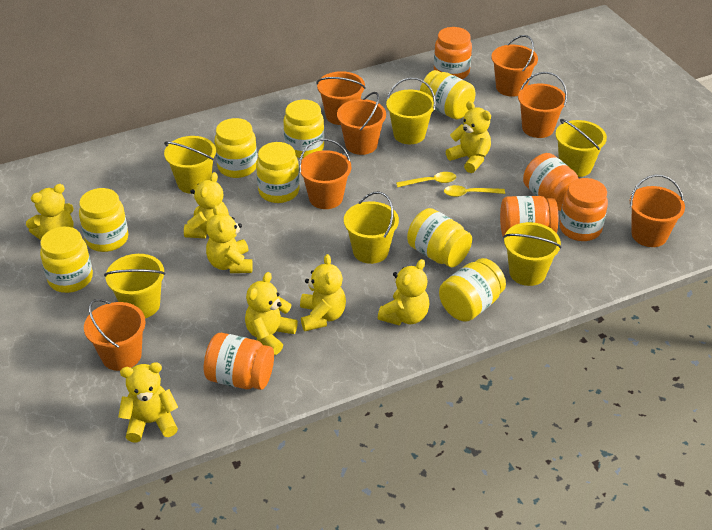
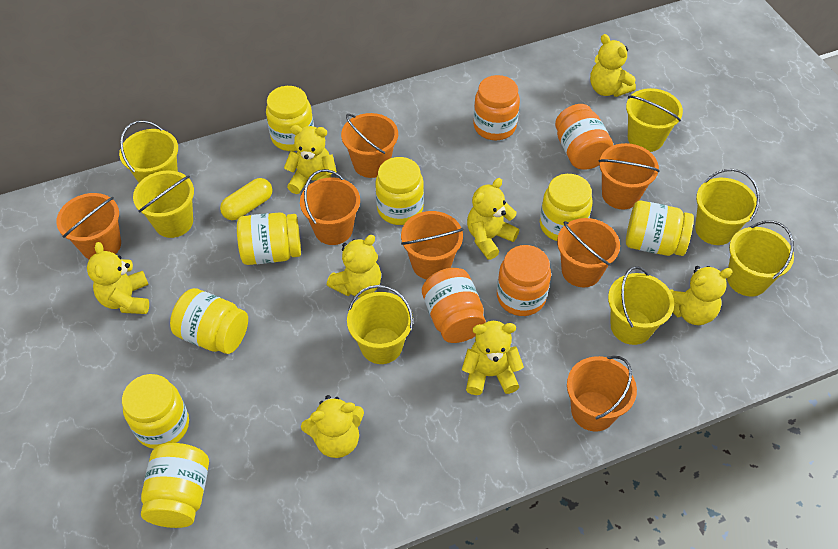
orange jar: 5 -> 4
yellow bucket: 6 -> 7
yellow capsule: 0 -> 1
yellow spoon: 2 -> 0

